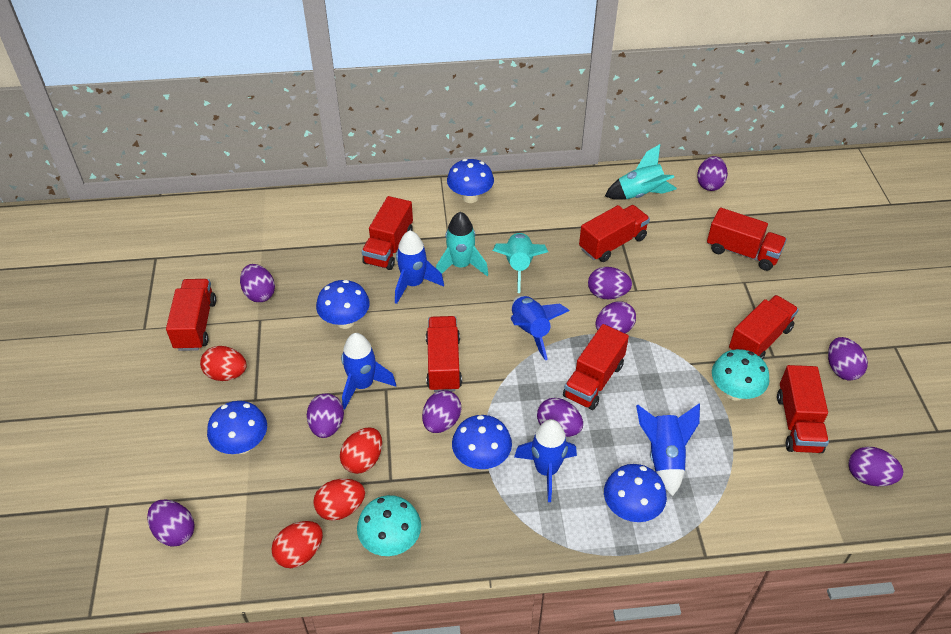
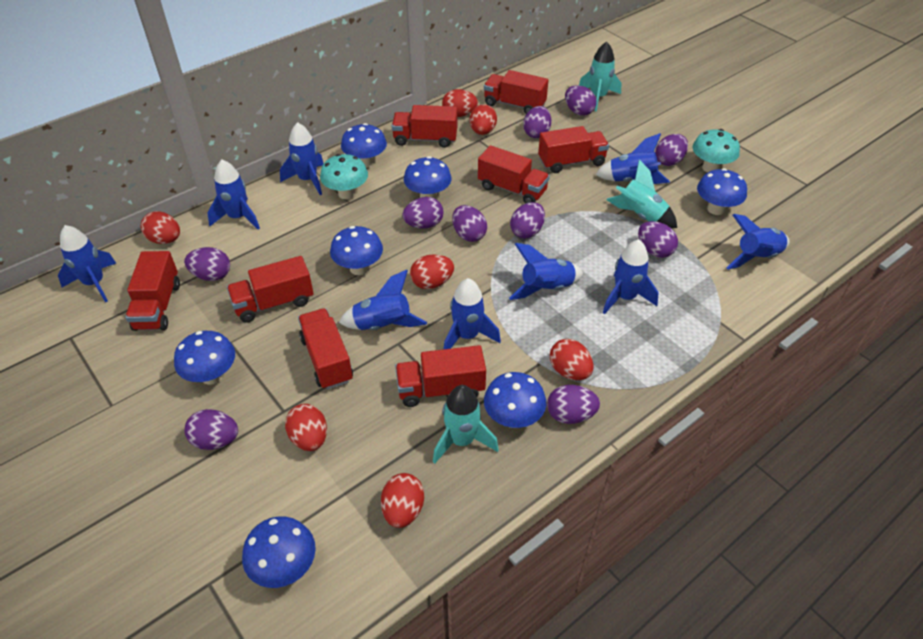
blue mushroom: 5 -> 7
blue rocket: 5 -> 9
red egg: 4 -> 7

